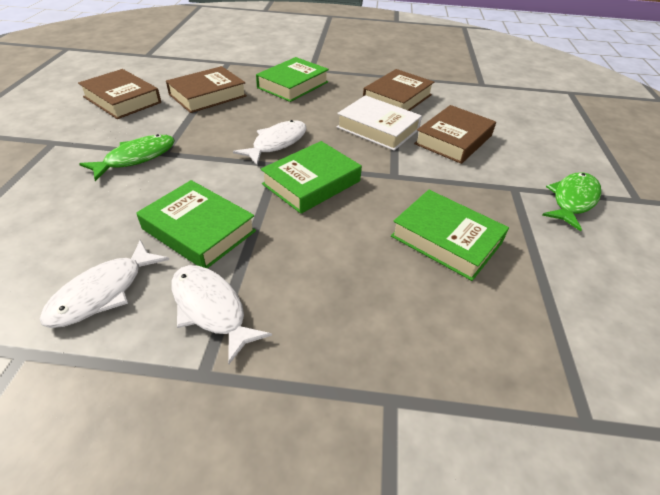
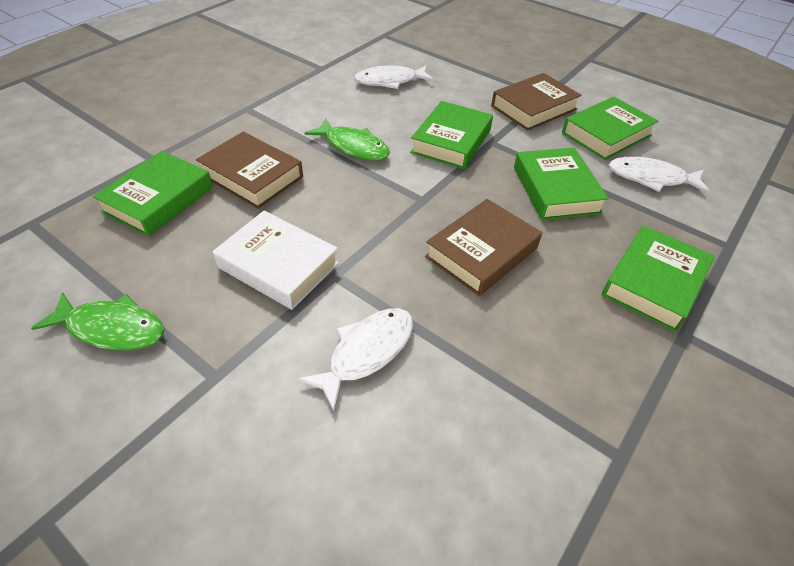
brown book: 4 -> 3
green book: 4 -> 5

